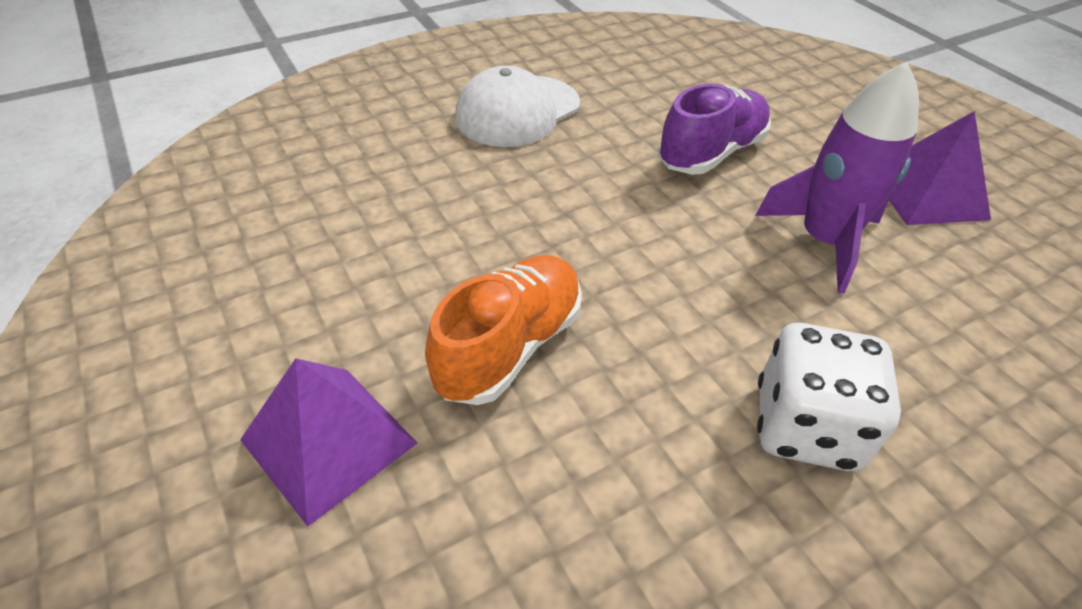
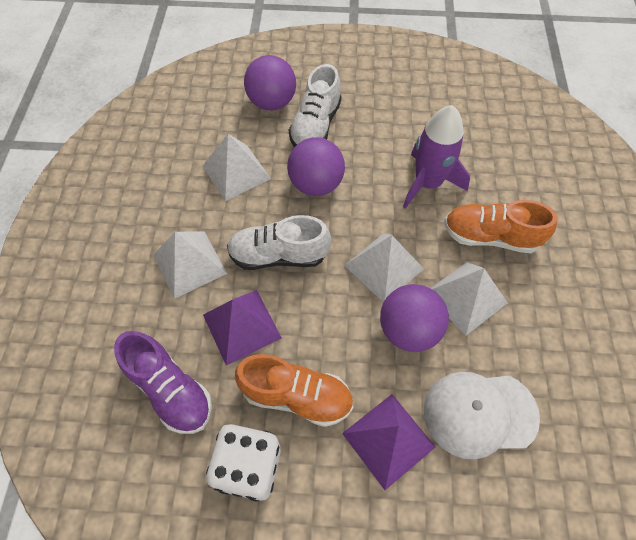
orange shoe: 1 -> 2
purple ball: 0 -> 3
white pyramid: 0 -> 4
white shoe: 0 -> 2

